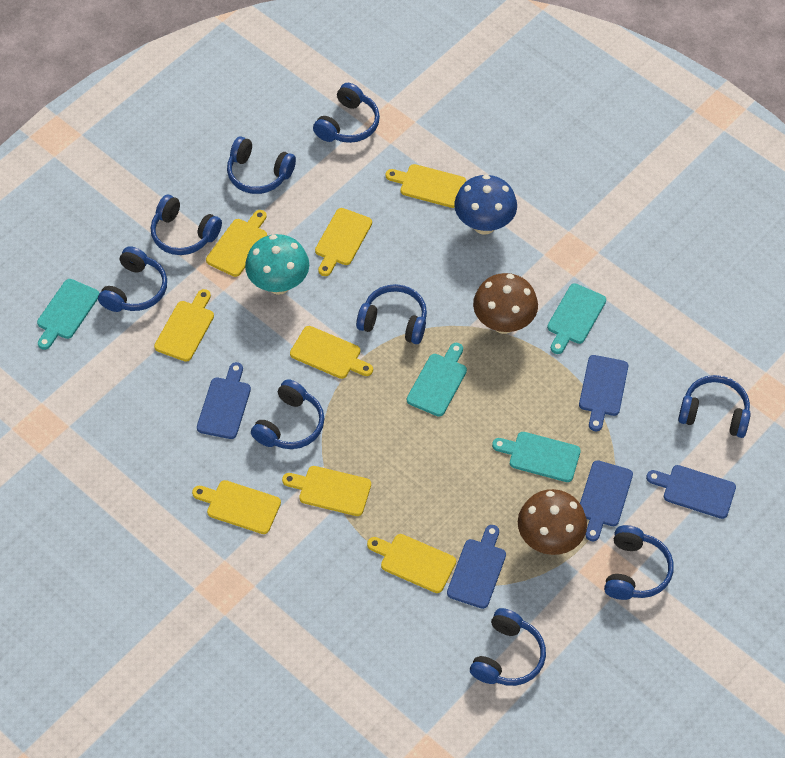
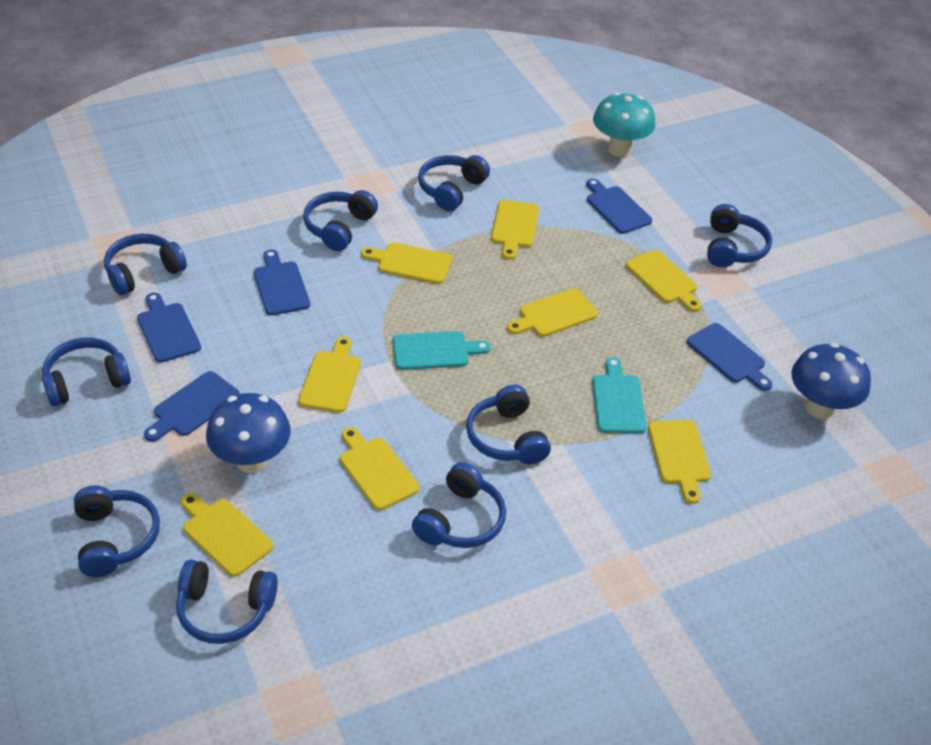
blue mushroom: 1 -> 2
brown mushroom: 2 -> 0
turquoise cutting board: 4 -> 2

